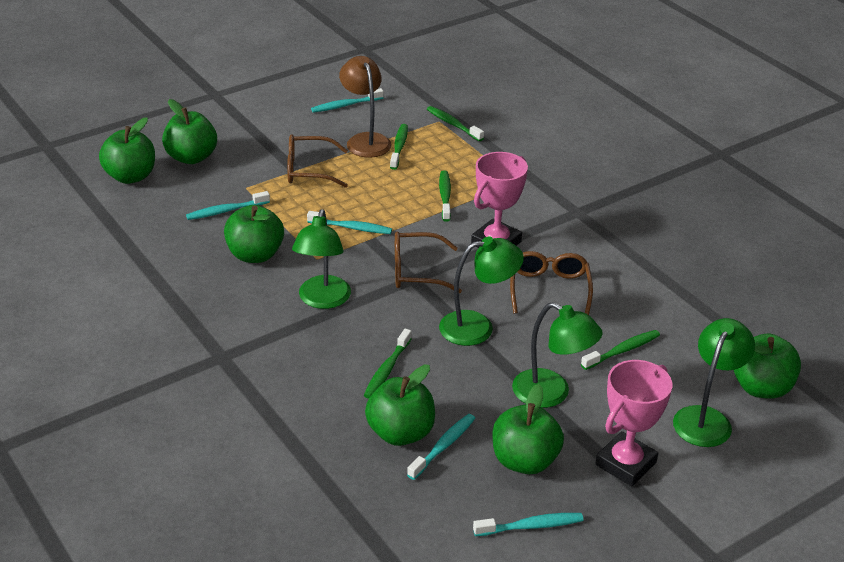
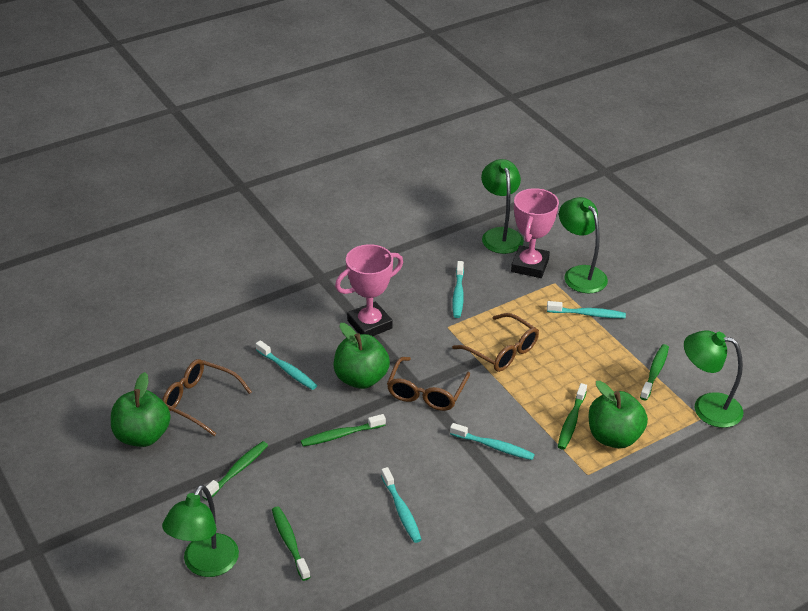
brown lamp: 1 -> 0
green apple: 6 -> 3

